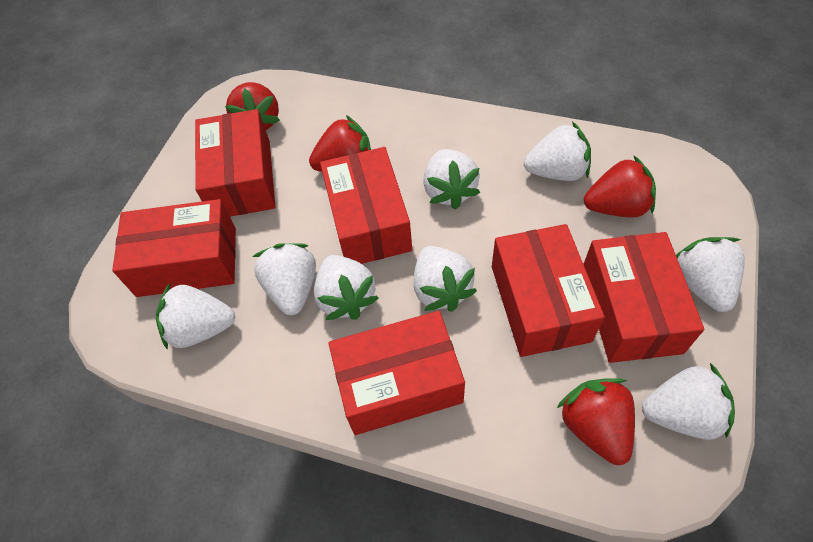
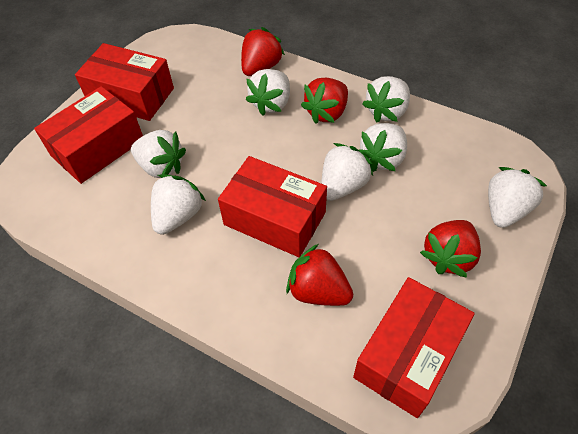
red box: 6 -> 4
white strawberry: 8 -> 7

